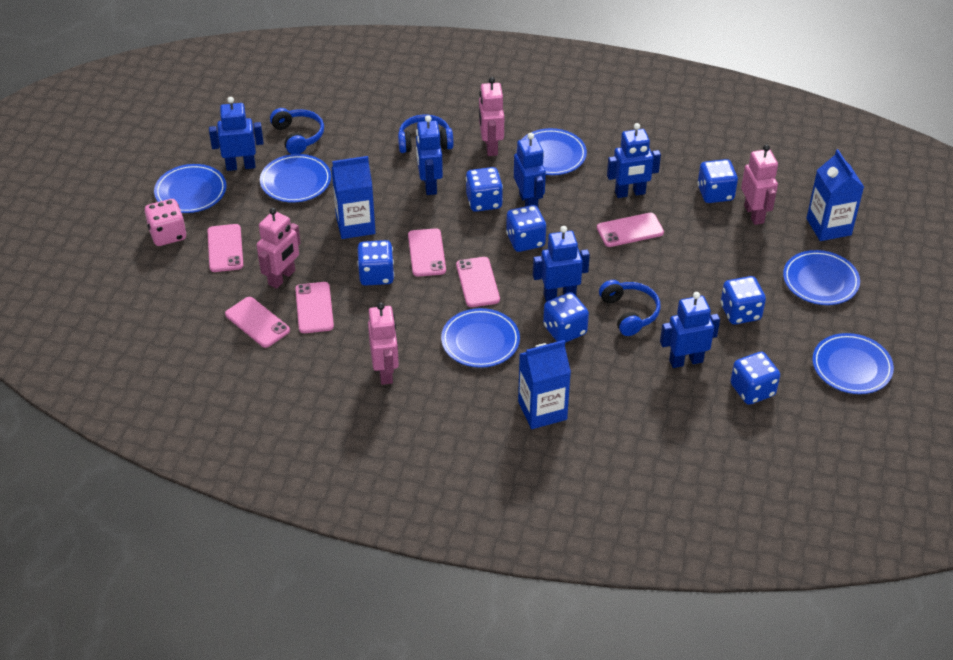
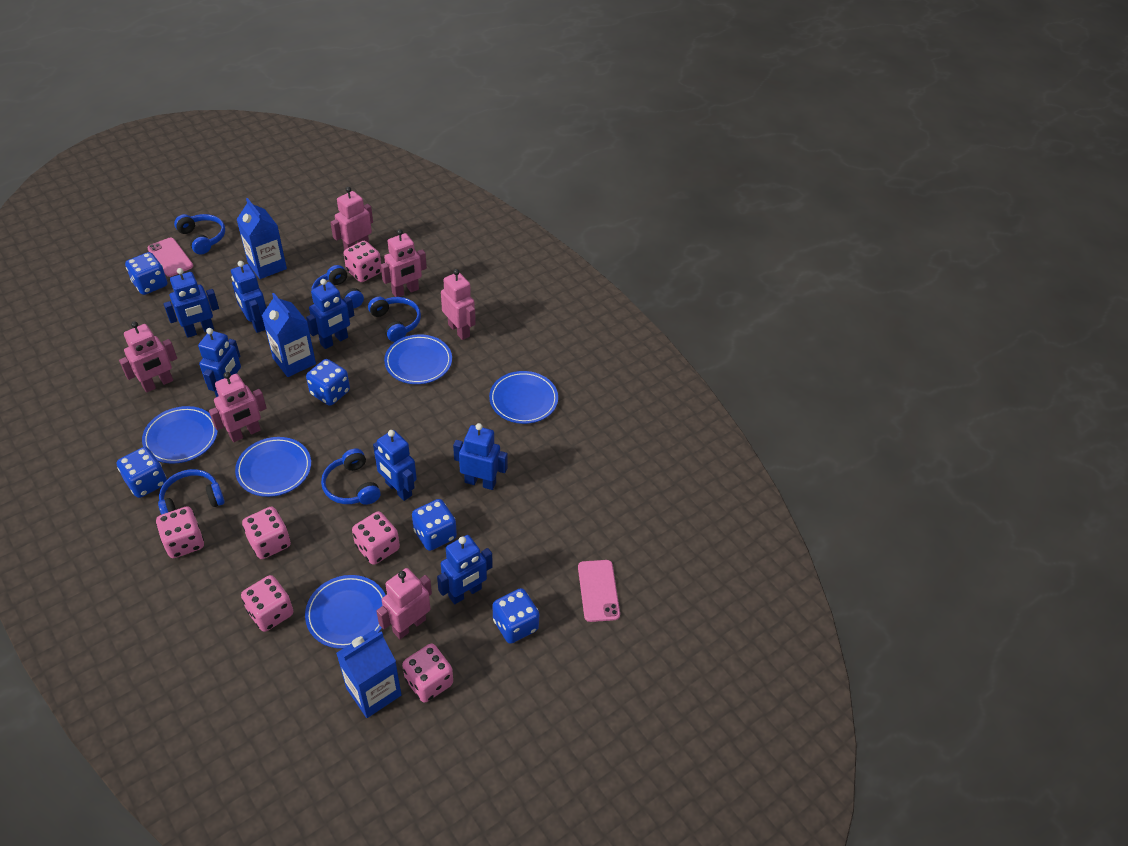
blue dice: 7 -> 5
blue headphones: 3 -> 5
blue plate: 6 -> 5
blue robot: 6 -> 7
pink dice: 1 -> 6
pink phone: 6 -> 2
pink robot: 4 -> 6

